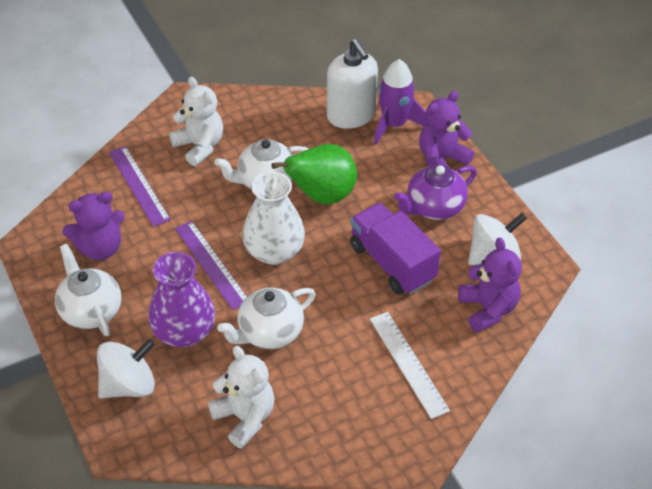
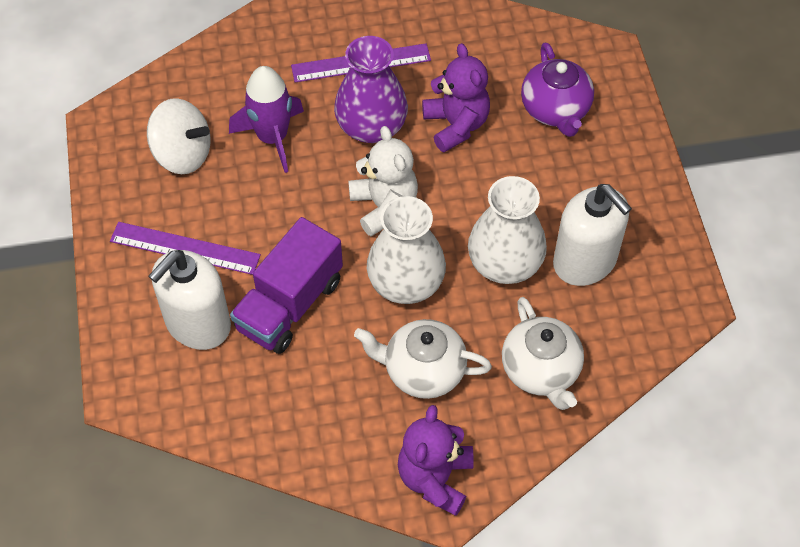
green pear: 1 -> 0
purple teddy bear: 3 -> 2
white ruler: 1 -> 0
white soap dispenser: 1 -> 2
white spinning top: 2 -> 1
white teapot: 3 -> 2
white teddy bear: 2 -> 1
white vase: 1 -> 2

